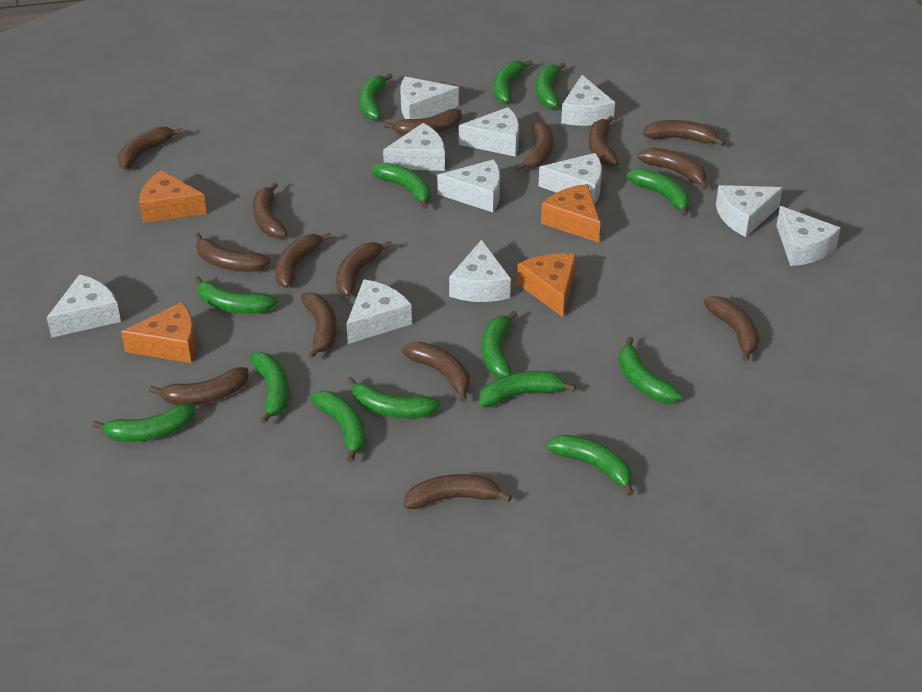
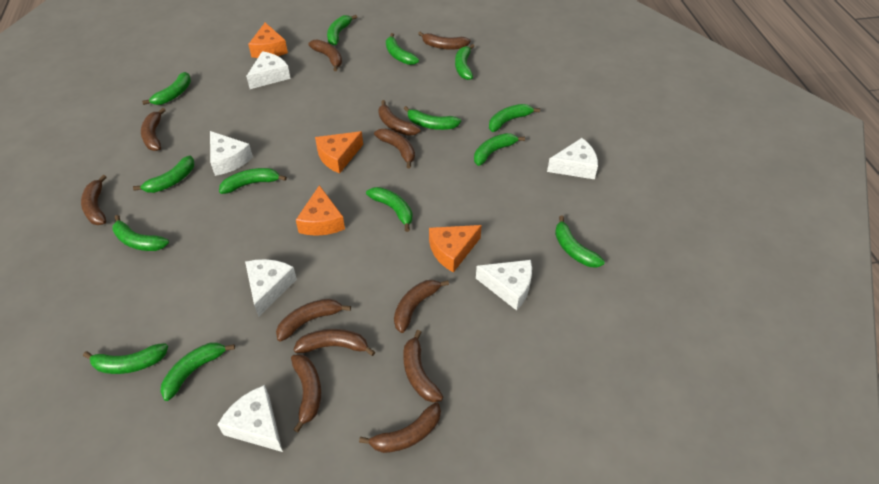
brown banana: 15 -> 12
white cheese: 11 -> 6

